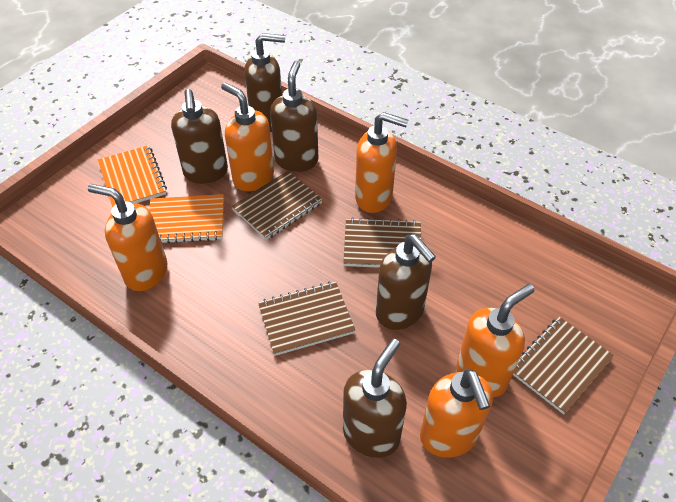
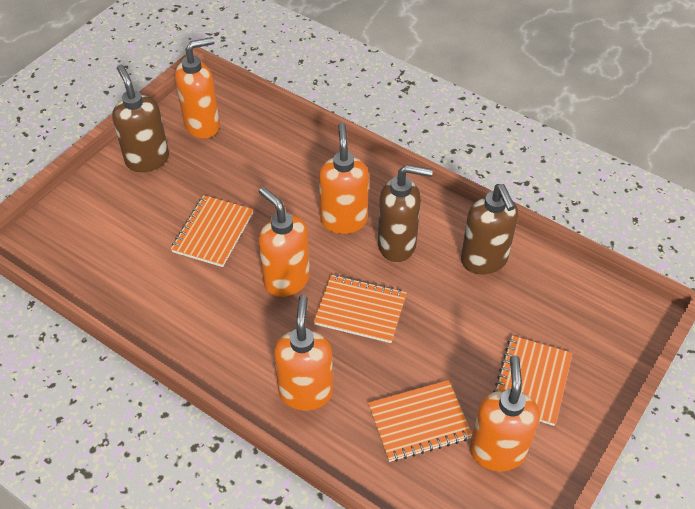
brown notebook: 4 -> 0
brown soap dispenser: 5 -> 3
orange notebook: 2 -> 4

